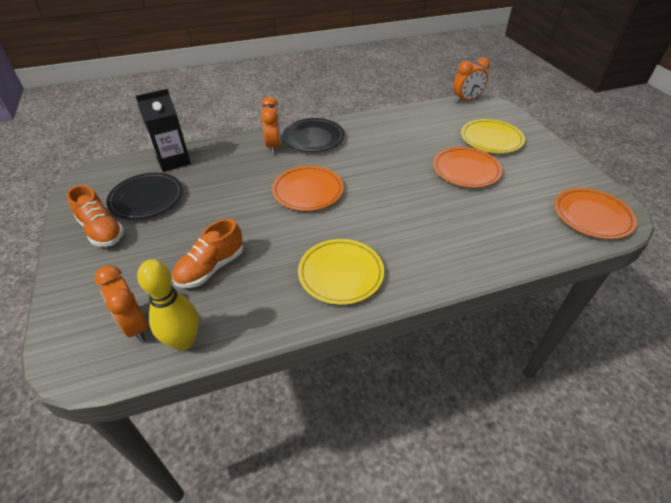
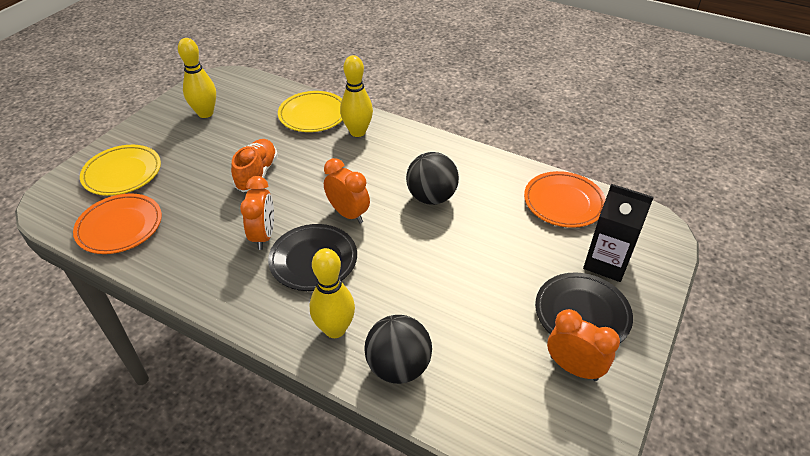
black ball: 0 -> 2
orange plate: 3 -> 2
orange shoe: 2 -> 1
yellow bowling pin: 1 -> 3

